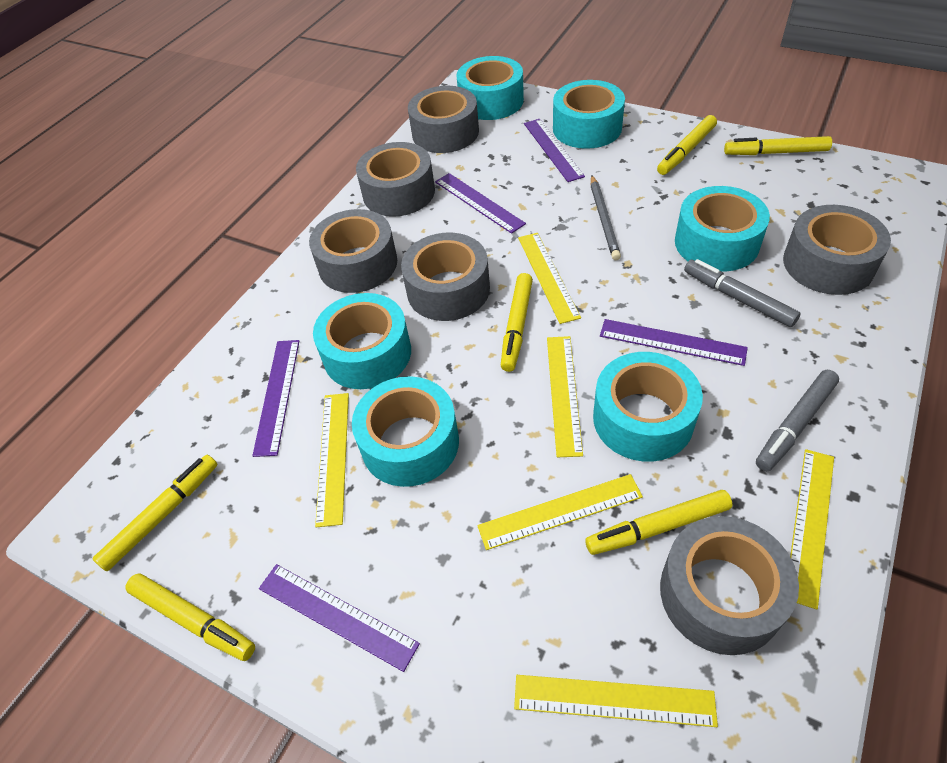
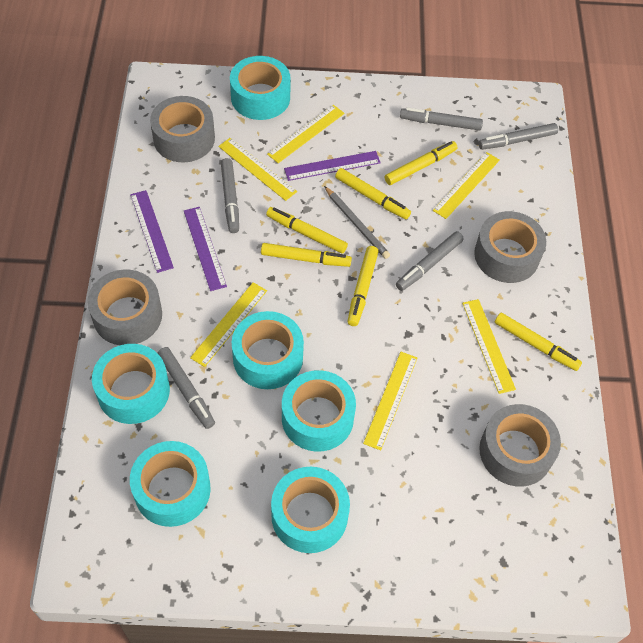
grey marker: 2 -> 5
grey tape: 6 -> 4
purple ruler: 5 -> 3

